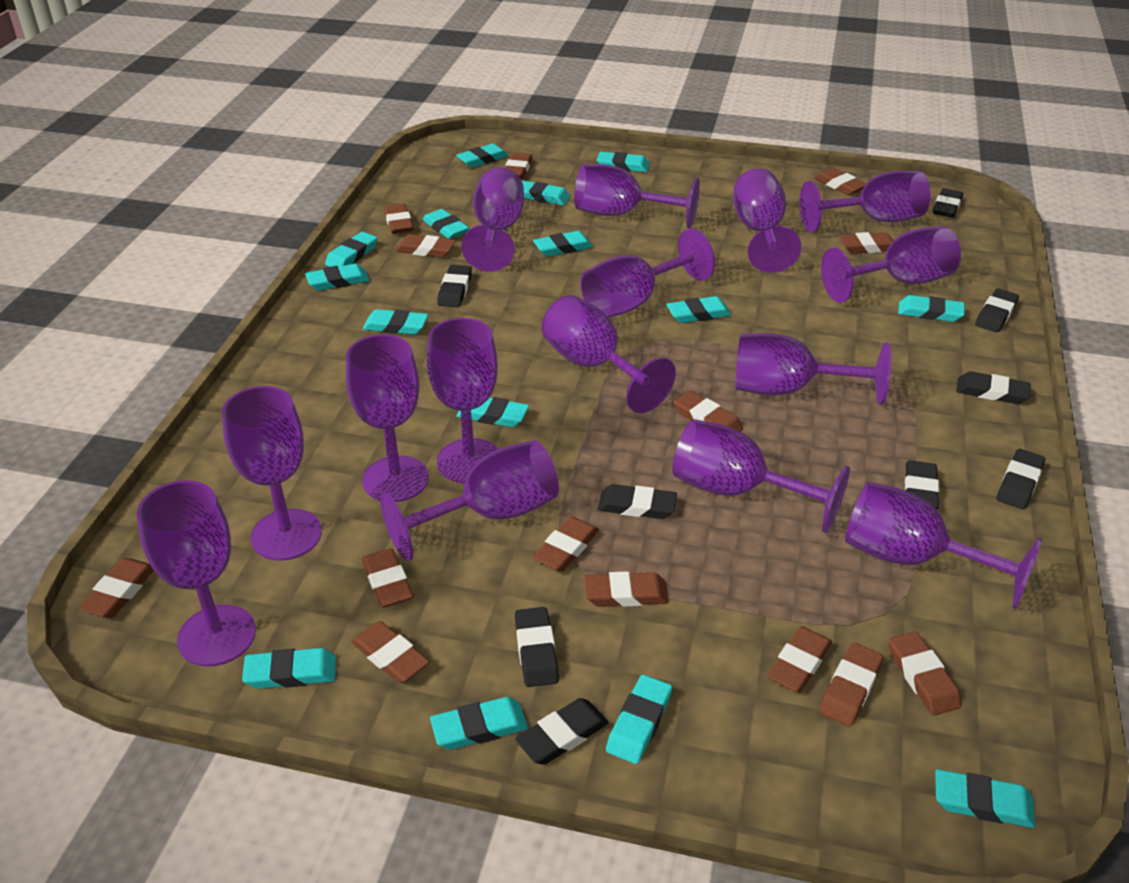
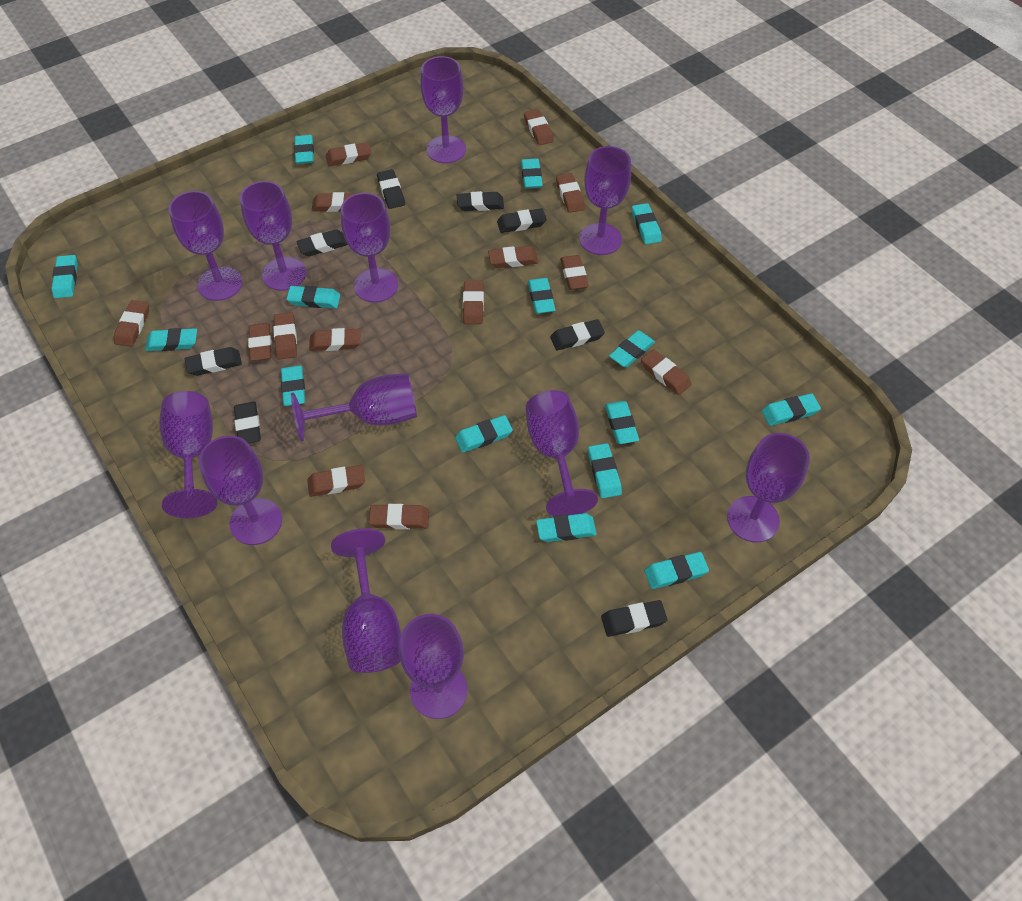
black eraser: 9 -> 8
purple goblet: 15 -> 12

